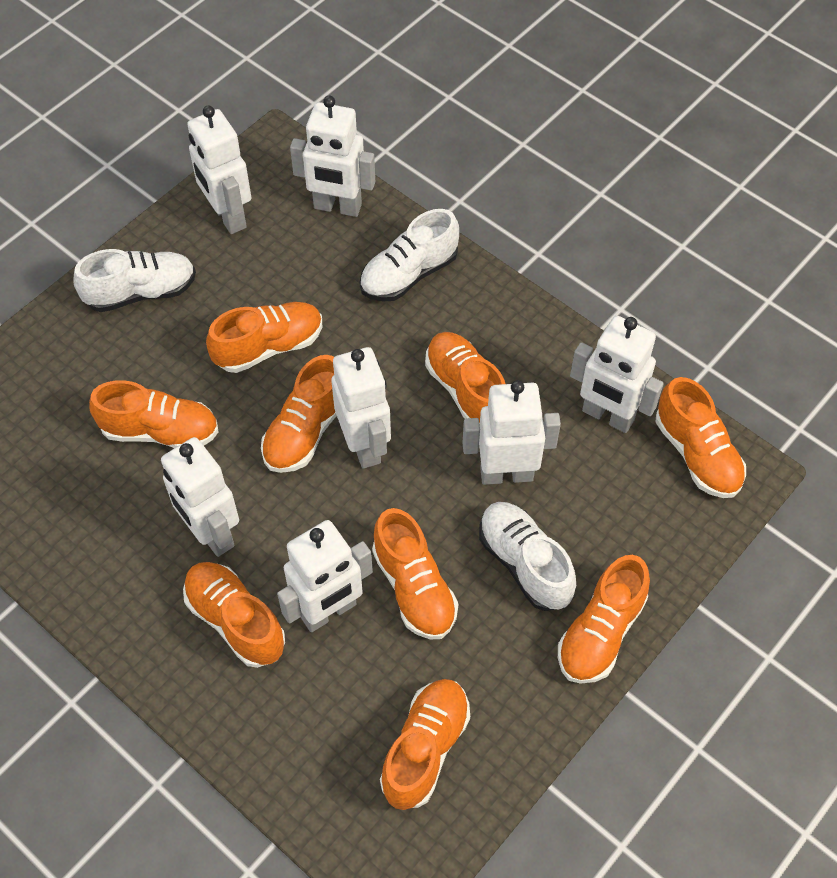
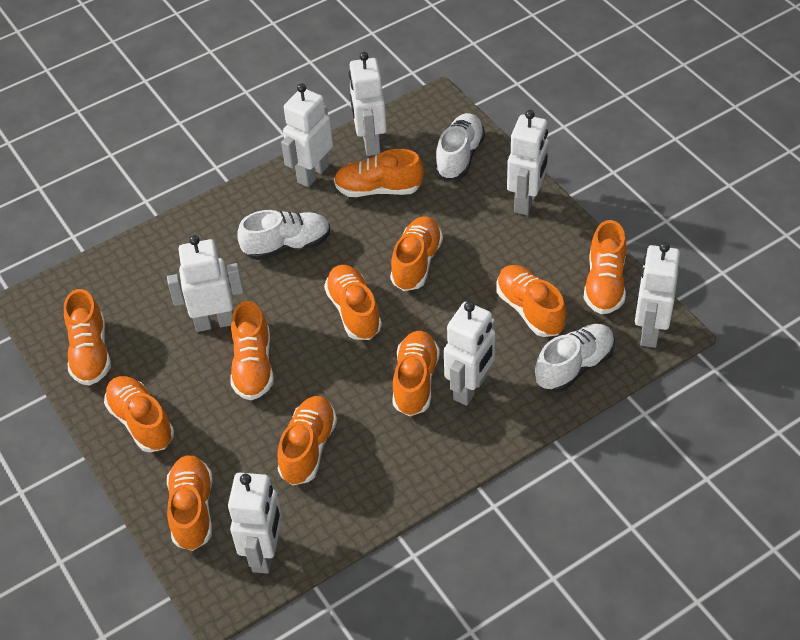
orange shoe: 9 -> 11

